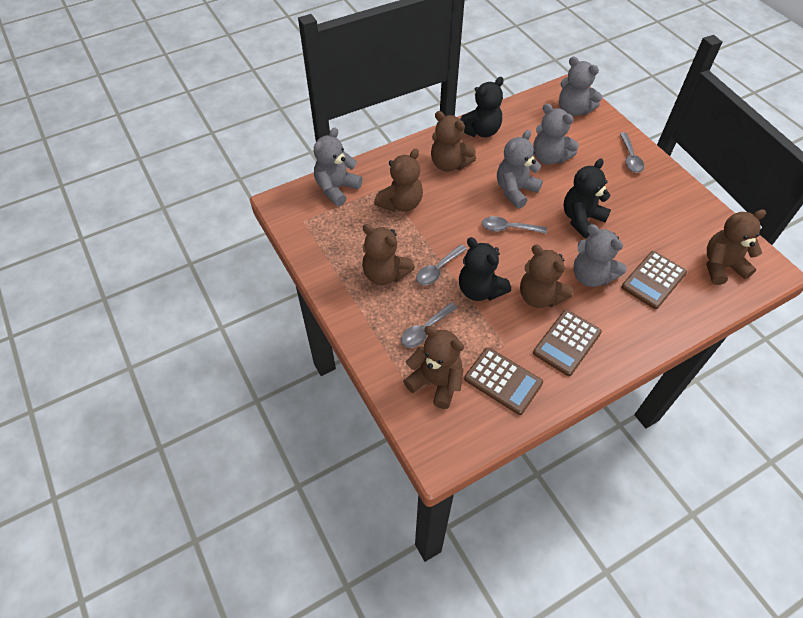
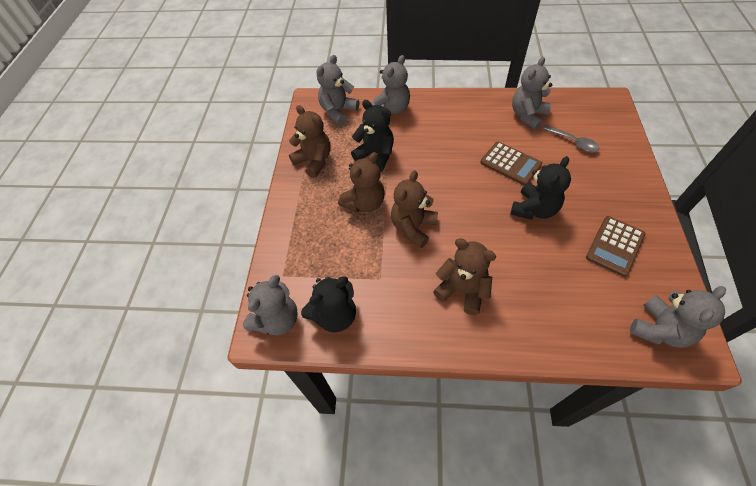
brown calculator: 3 -> 2
brown teddy bear: 6 -> 4
grey spoon: 4 -> 1

